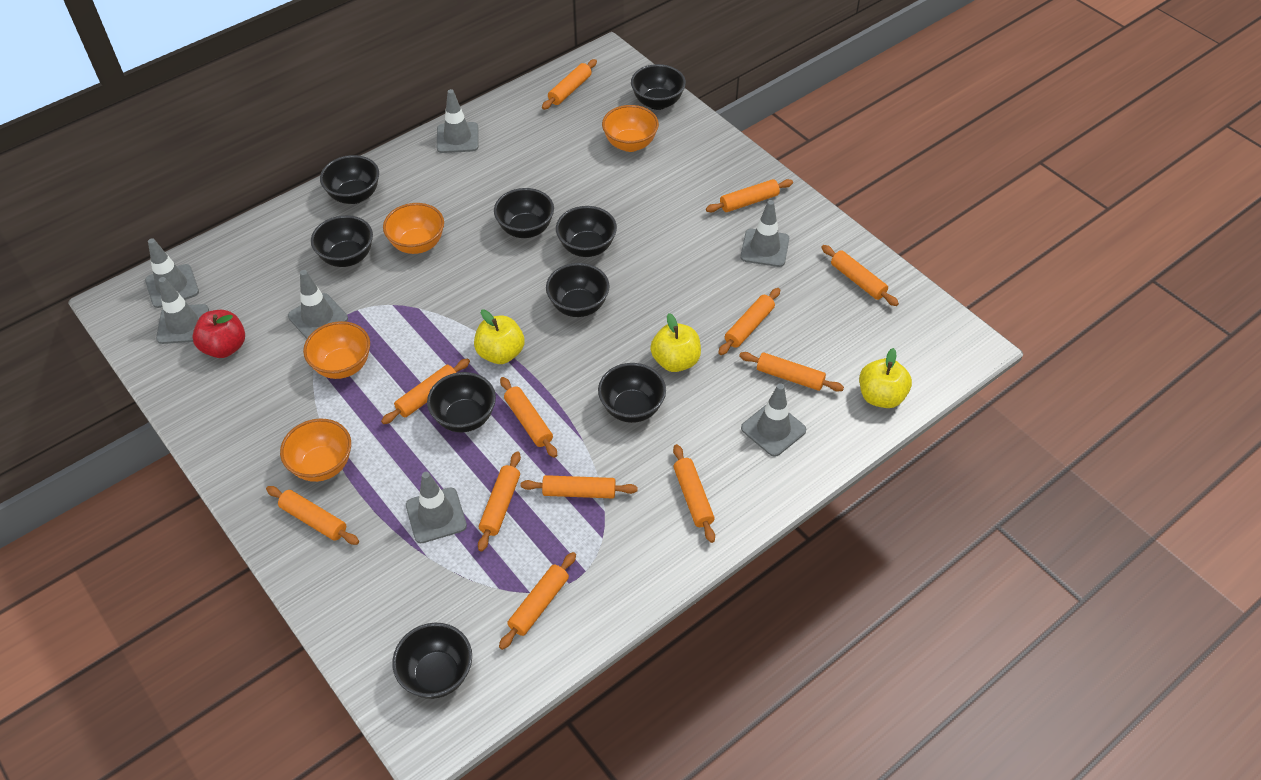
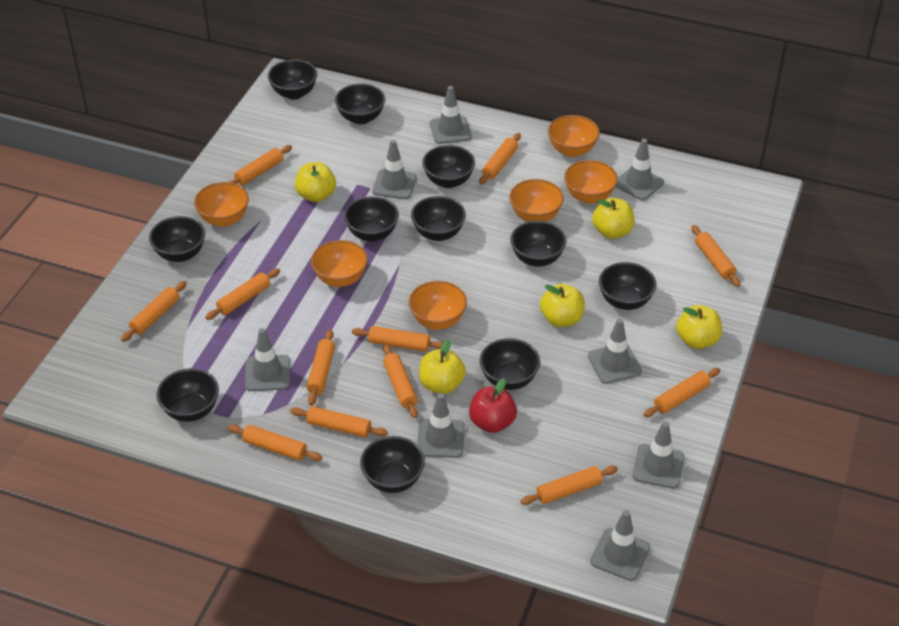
black bowl: 9 -> 11
grey traffic cone: 7 -> 8
orange bowl: 4 -> 6
yellow apple: 3 -> 5

